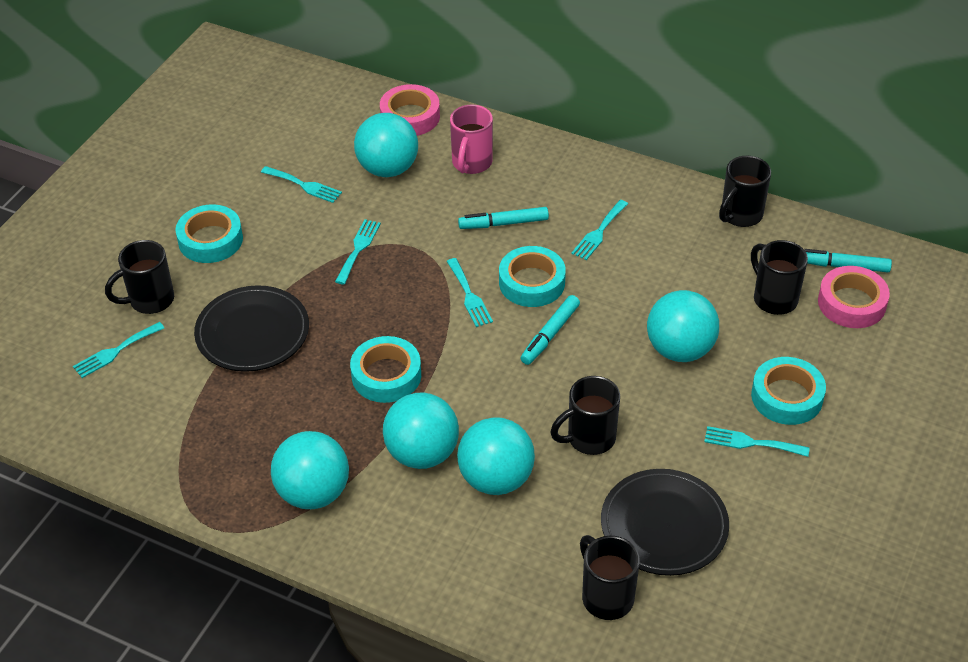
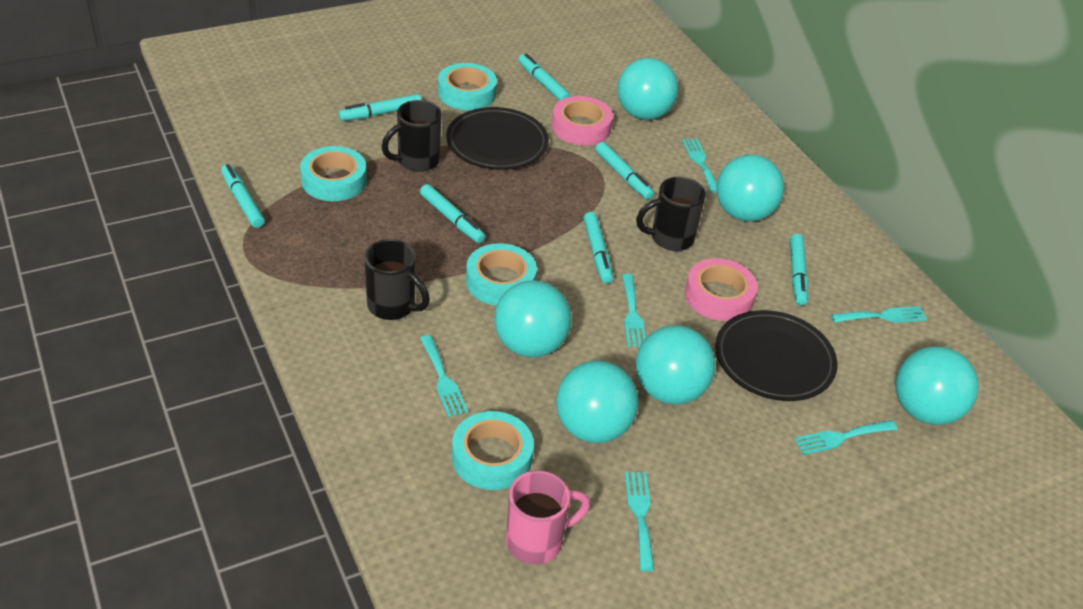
black mug: 5 -> 3
turquoise ball: 5 -> 6
turquoise marker: 3 -> 7

